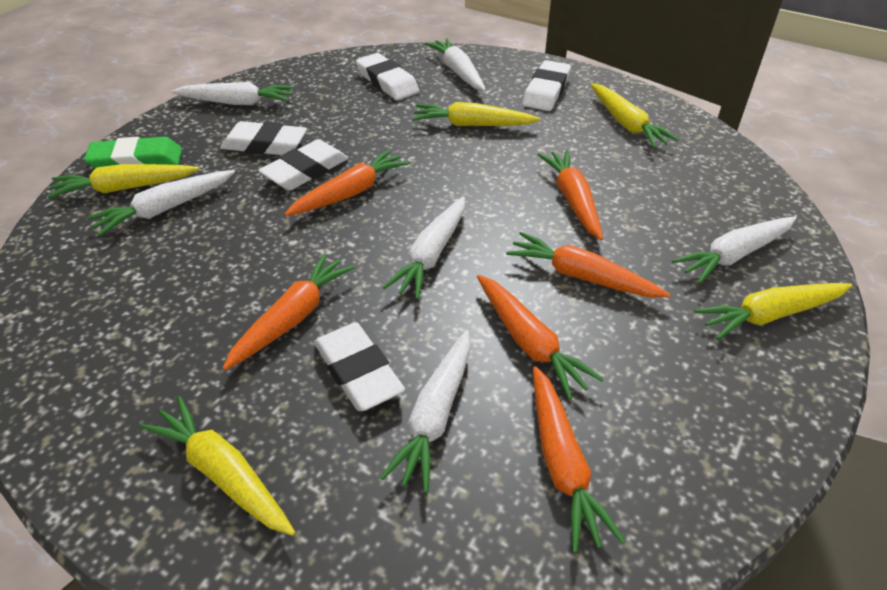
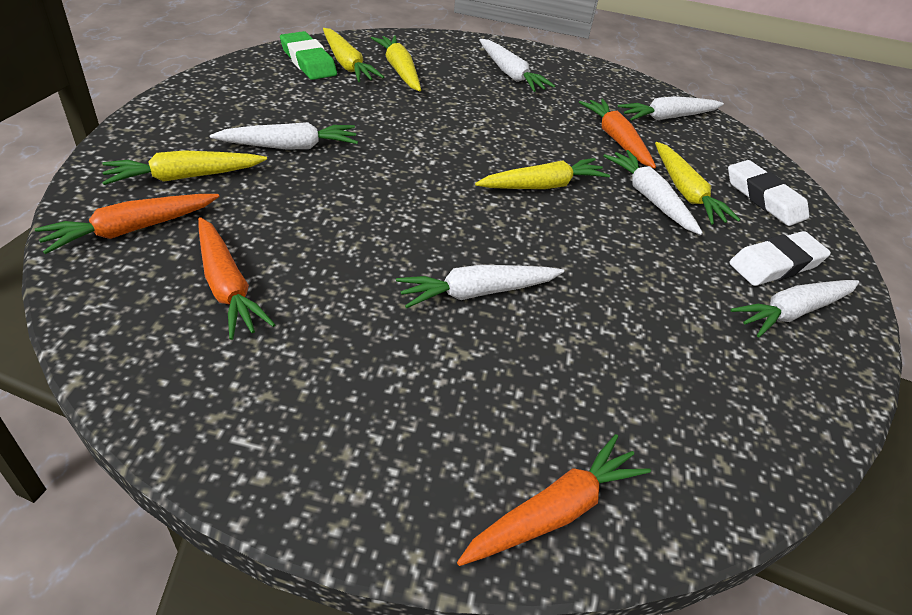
orange carrot: 6 -> 4
white eraser: 5 -> 2

